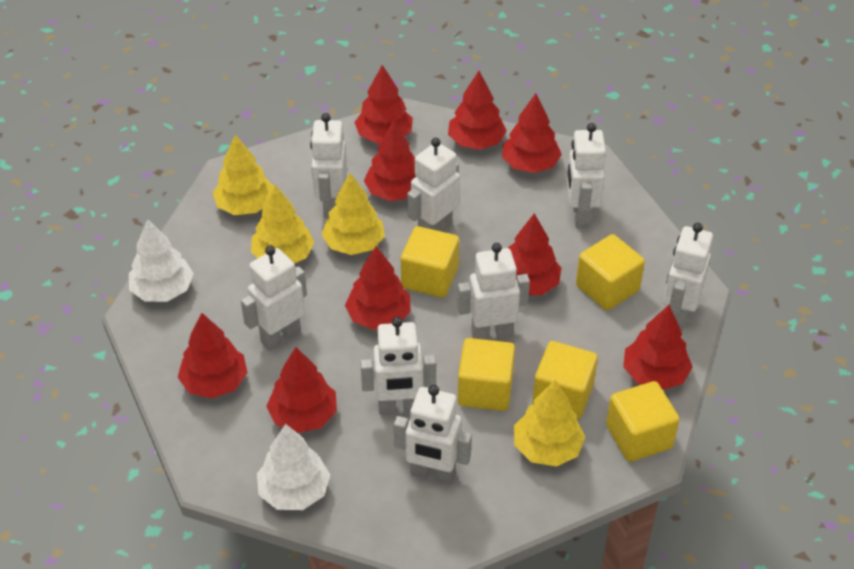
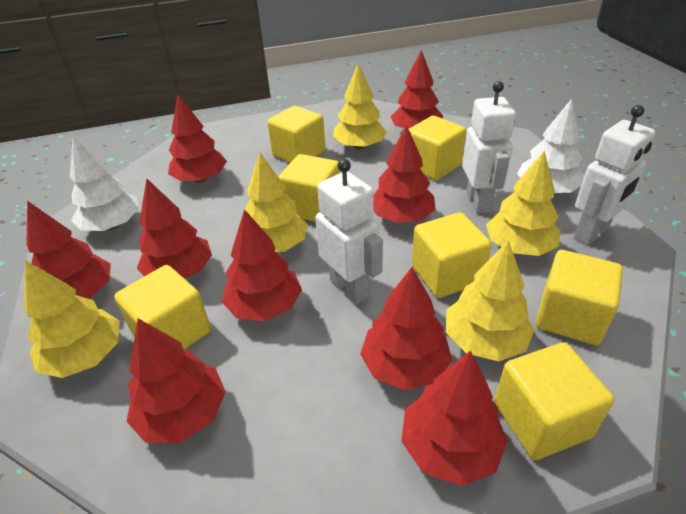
white robot: 8 -> 3
yellow cube: 5 -> 7
yellow tree: 4 -> 5

